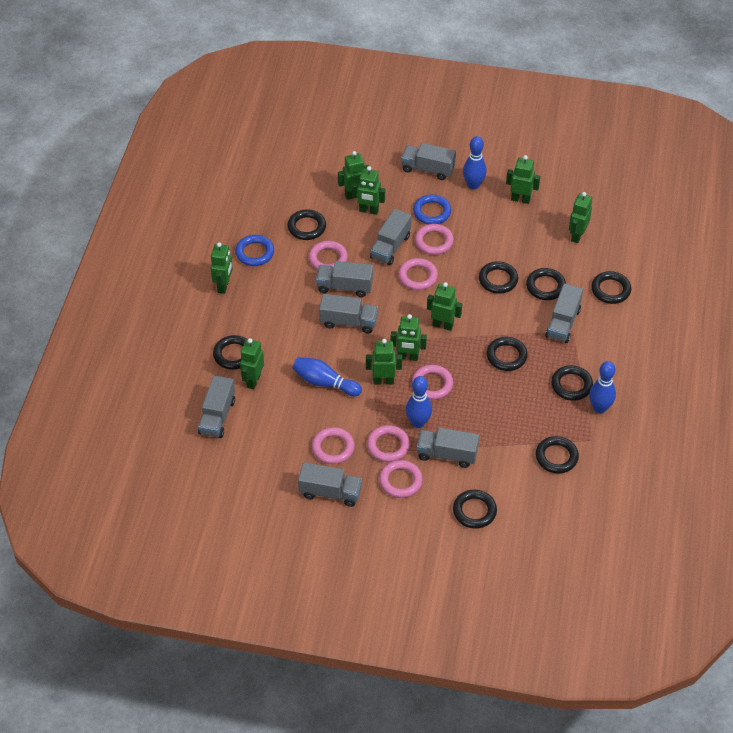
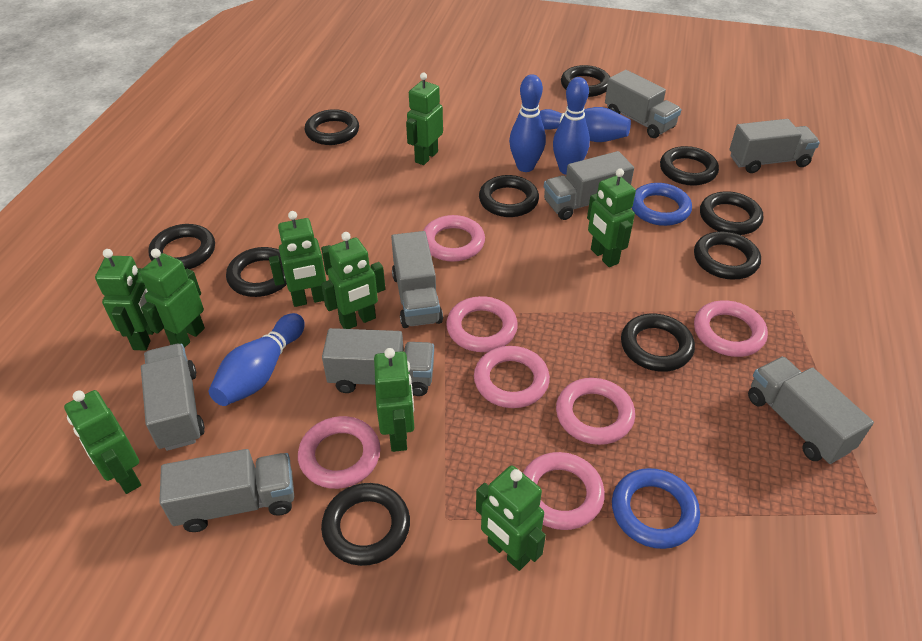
black ring: 9 -> 10

